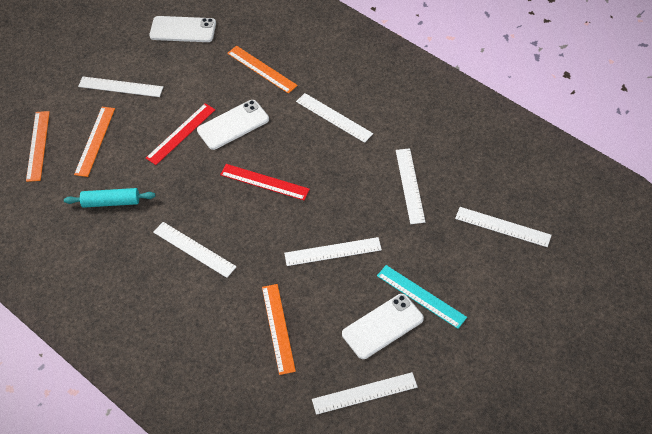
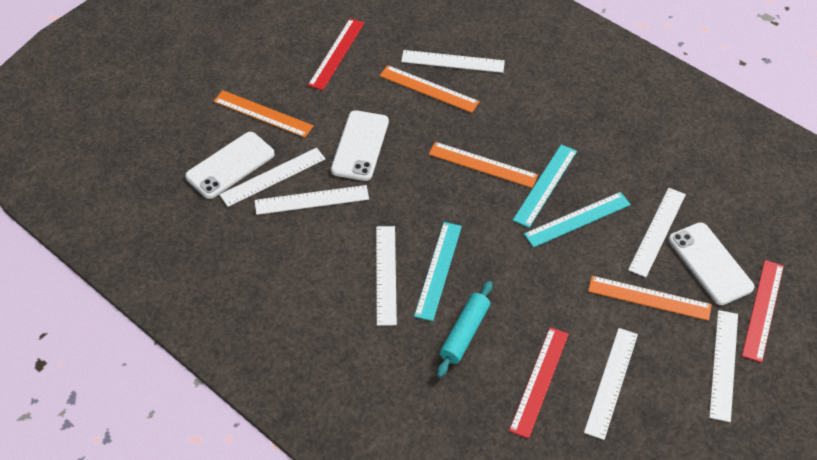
red ruler: 2 -> 3
turquoise ruler: 1 -> 3

